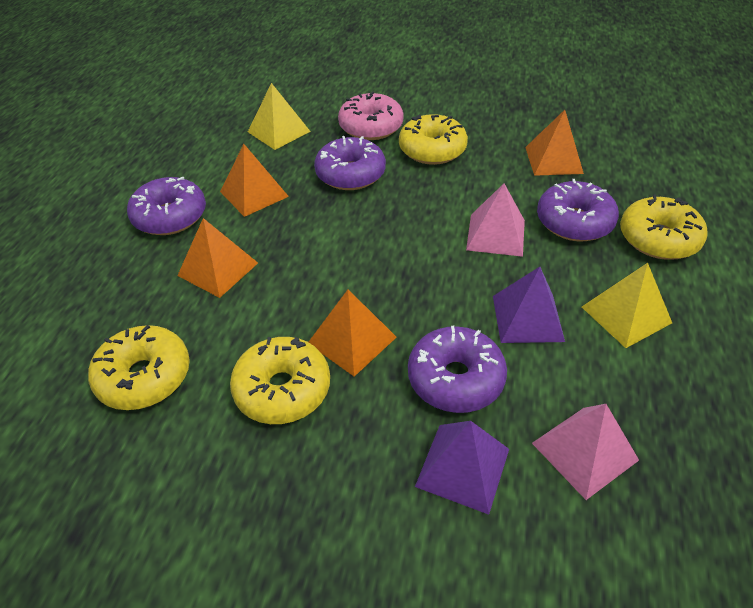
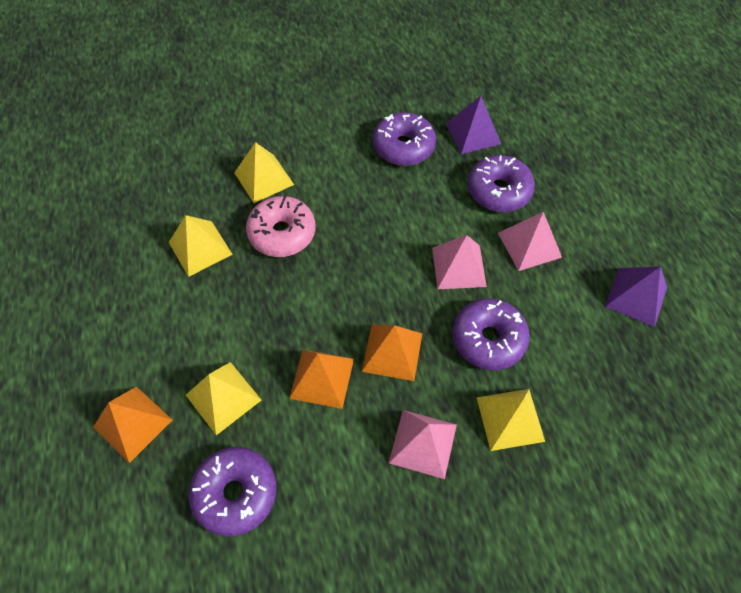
orange pyramid: 4 -> 3
pink pyramid: 2 -> 3
yellow donut: 4 -> 0
yellow pyramid: 2 -> 4

